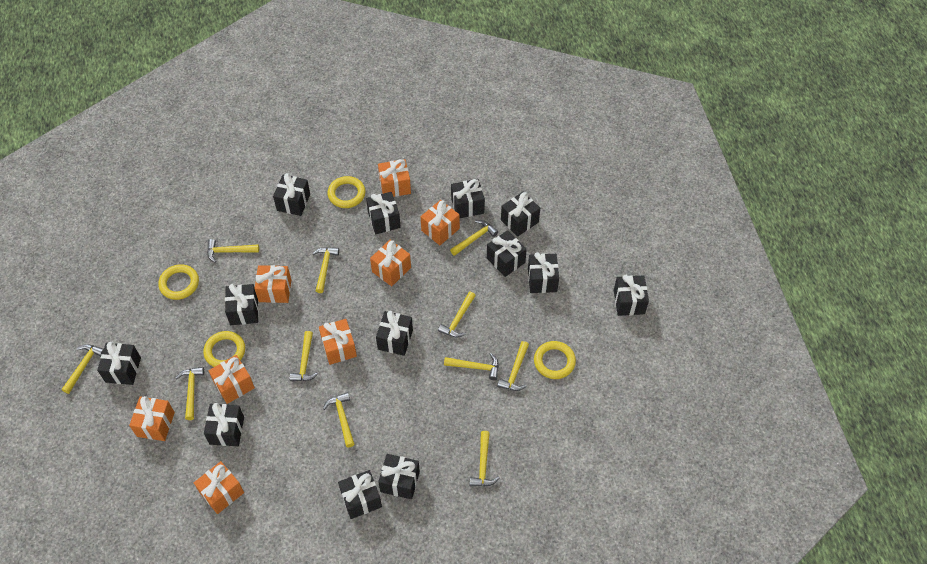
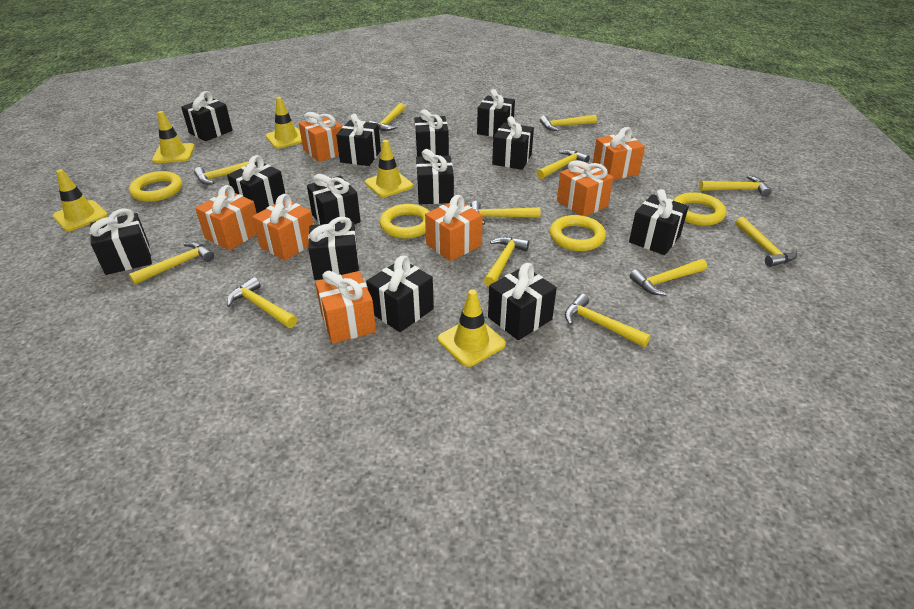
orange gift: 8 -> 7
yellow hammer: 11 -> 12
yellow traffic cone: 0 -> 5

